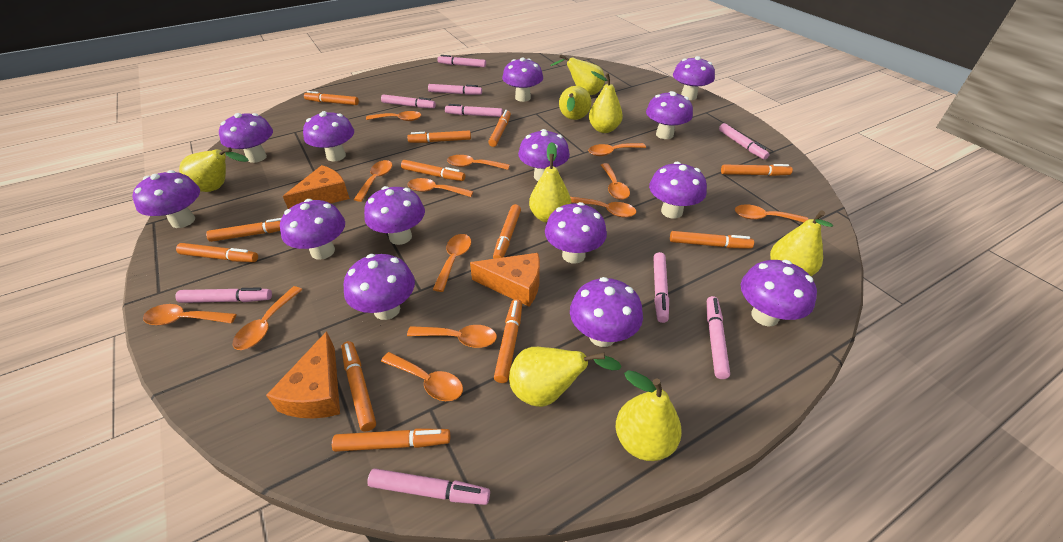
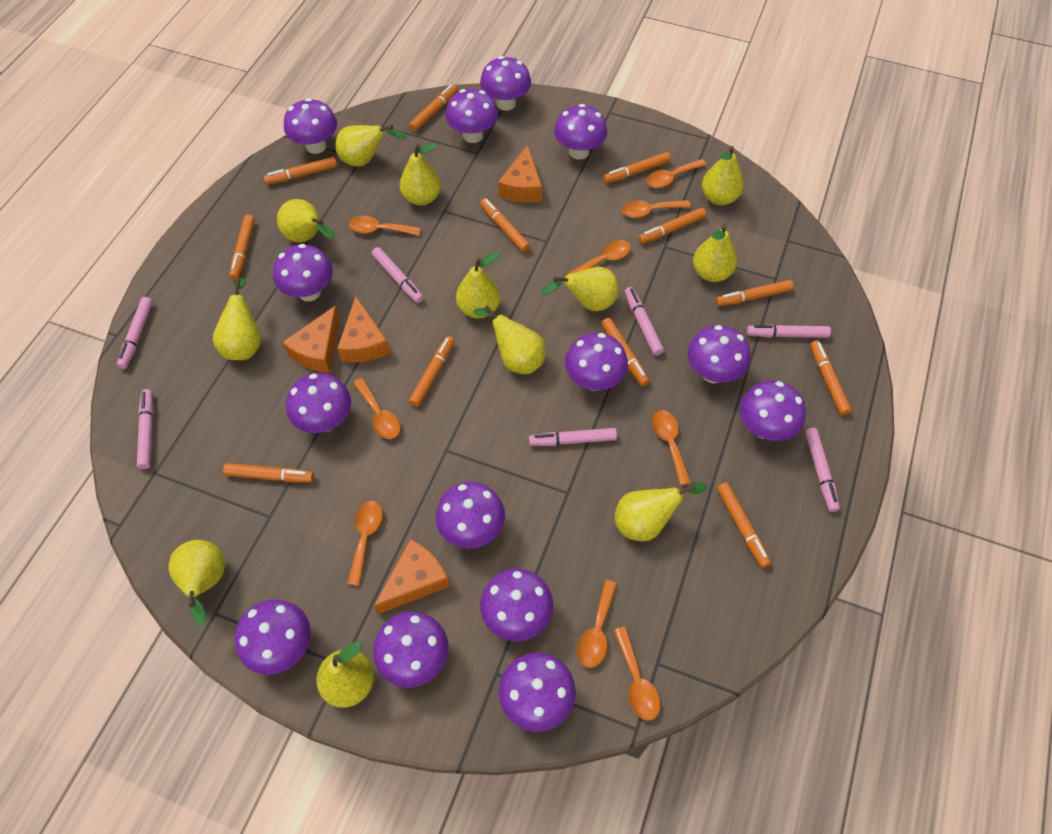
orange cheese: 3 -> 4
orange spoon: 13 -> 9
pink marker: 9 -> 7
yellow pear: 8 -> 12

